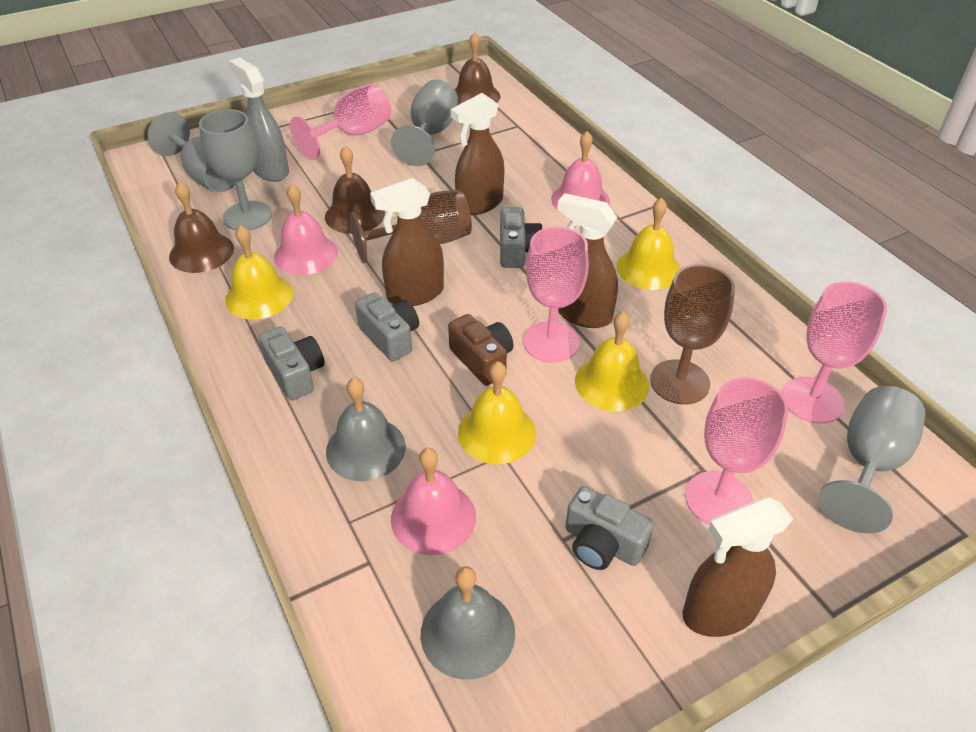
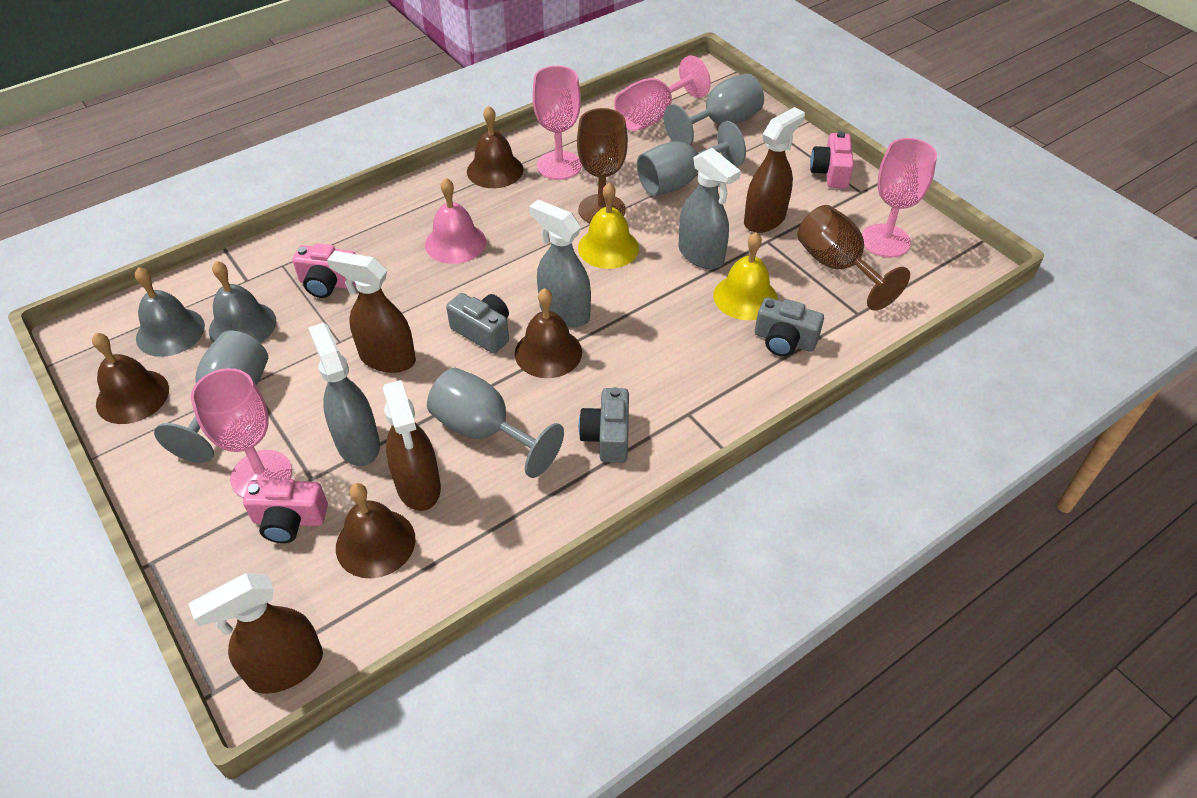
brown bell: 3 -> 4
brown camera: 1 -> 0
grey camera: 4 -> 3
grey spray bottle: 1 -> 3
pink bell: 3 -> 1
pink camera: 0 -> 3
yellow bell: 4 -> 2

